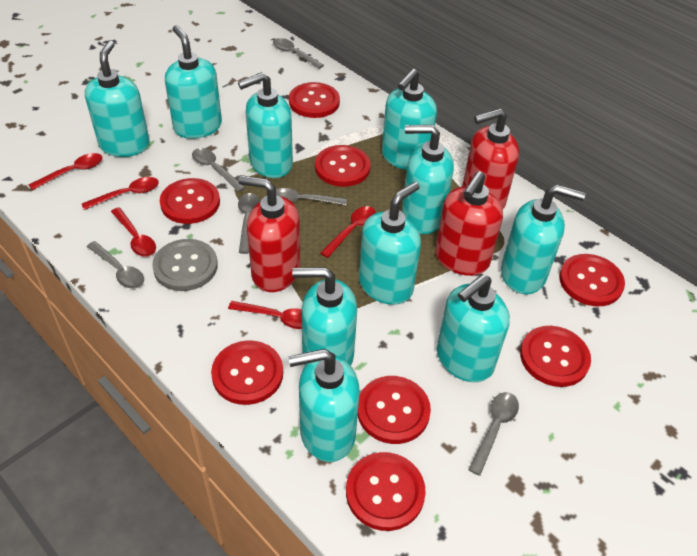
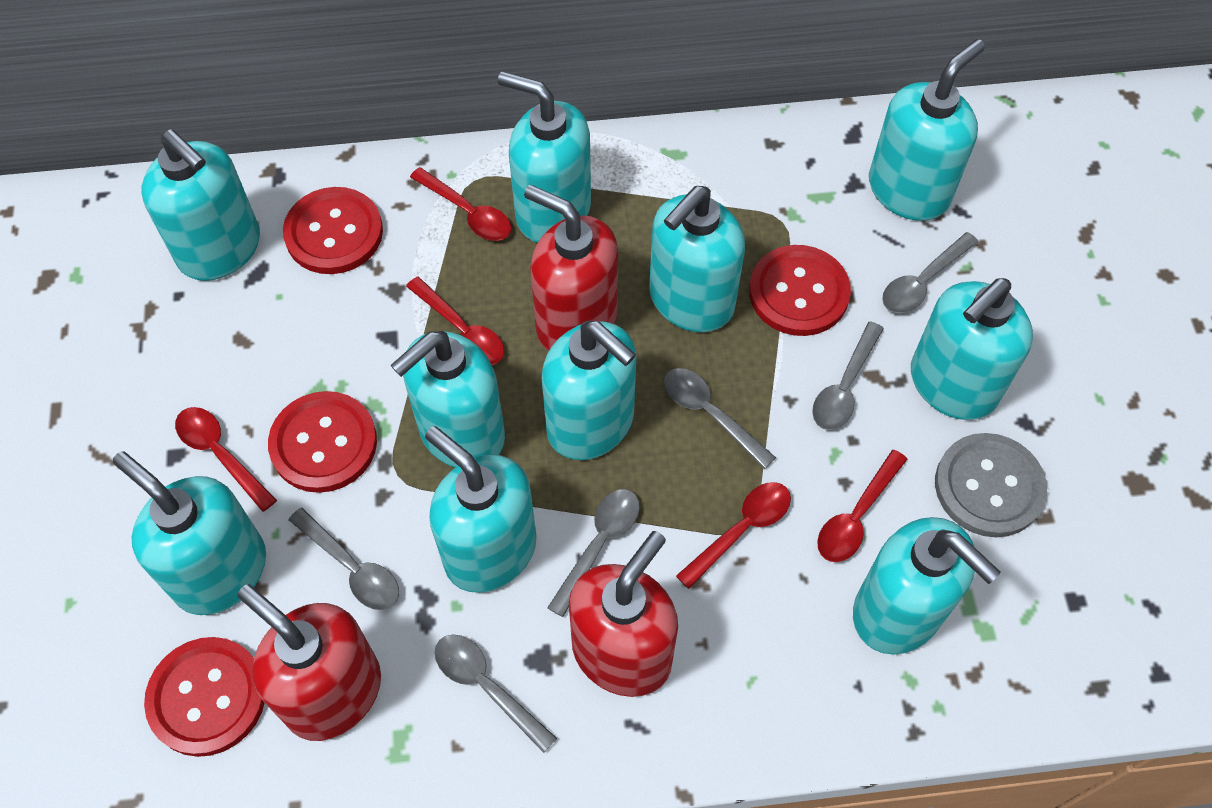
red button: 8 -> 4

